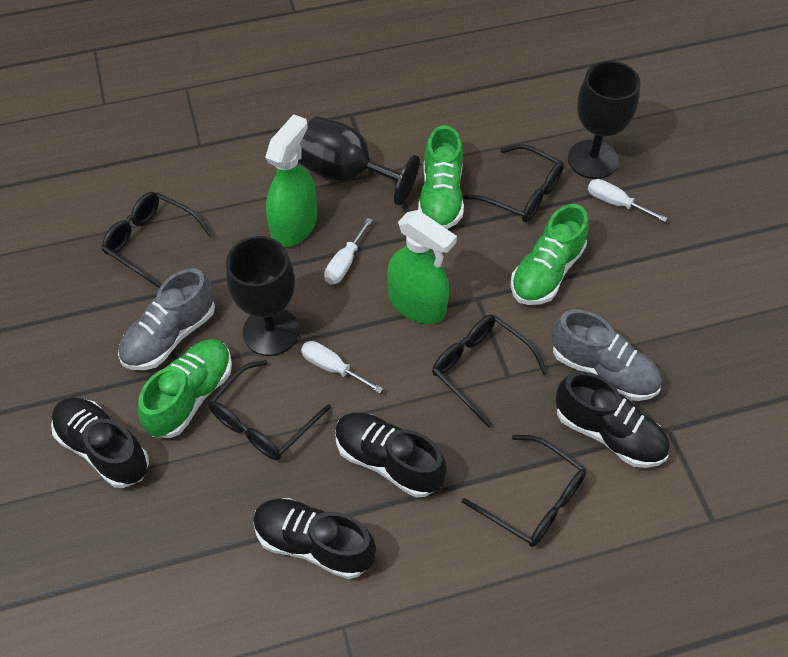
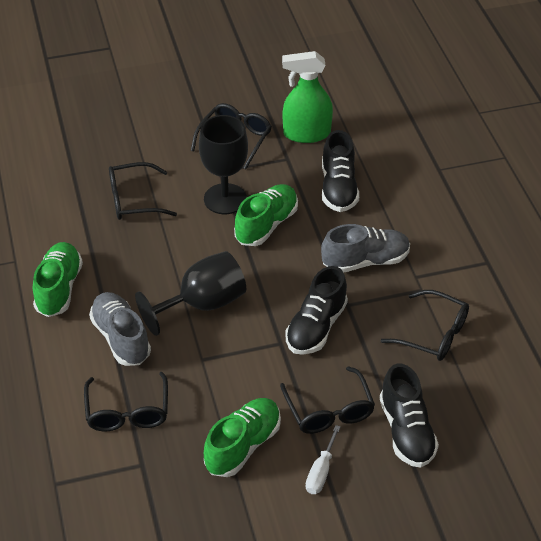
black goblet: 3 -> 2
black shoe: 4 -> 3
green spray bottle: 2 -> 1
white screwdriver: 3 -> 1

